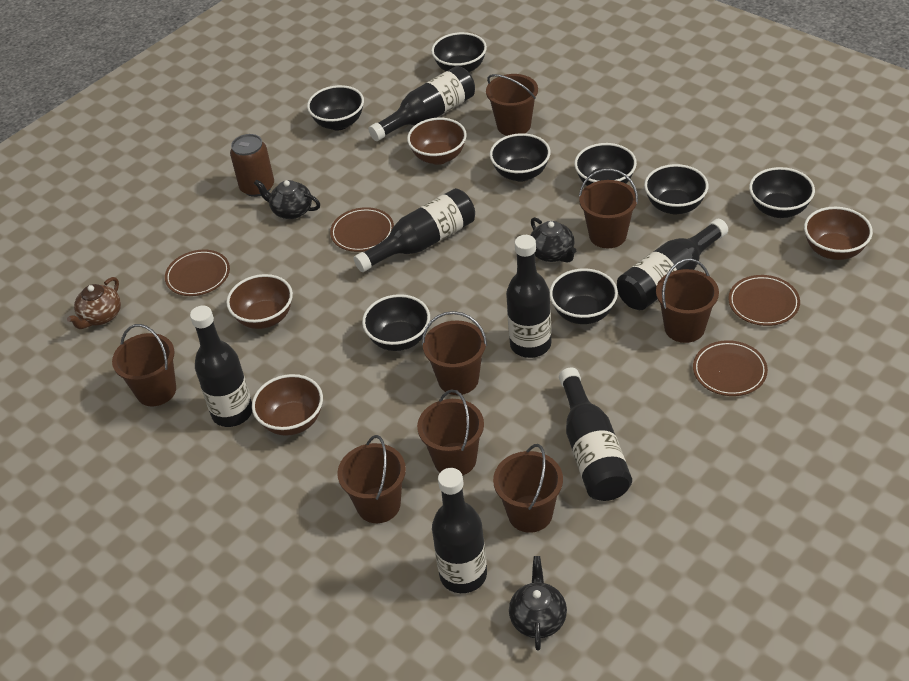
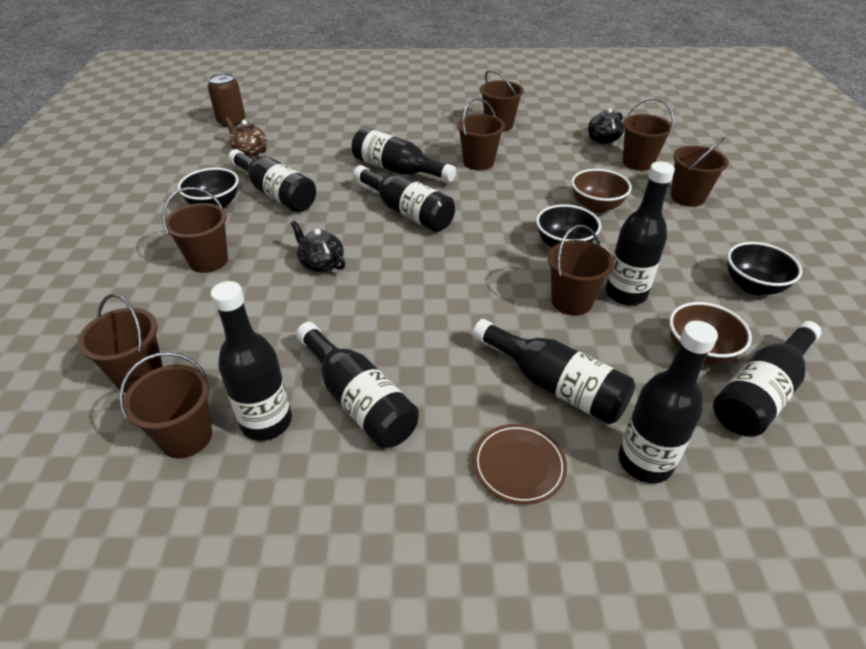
black bottle: 7 -> 9
black bowl: 8 -> 3
black teapot: 3 -> 2
brown bowl: 4 -> 2
brown plate: 4 -> 1

